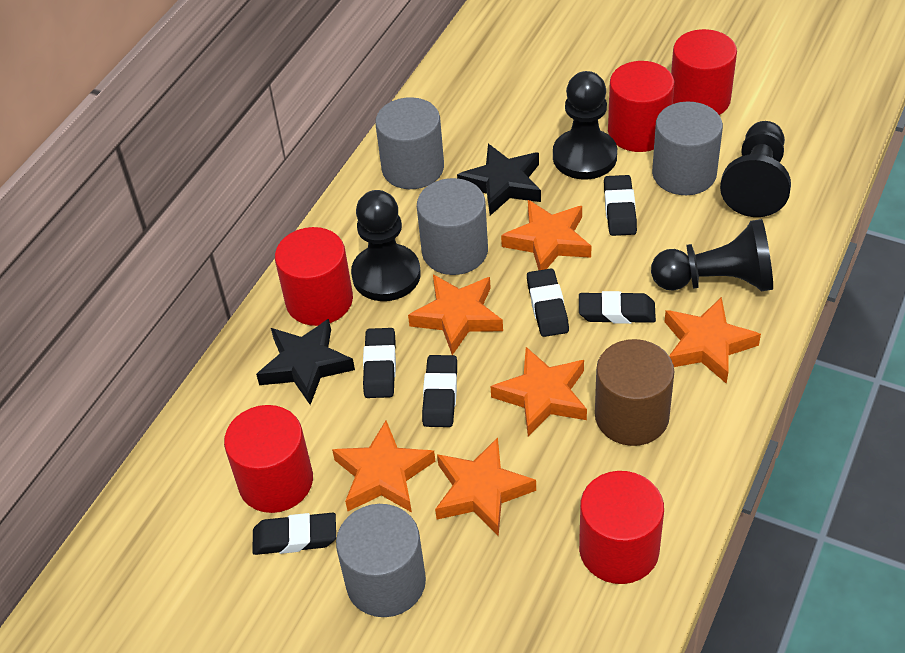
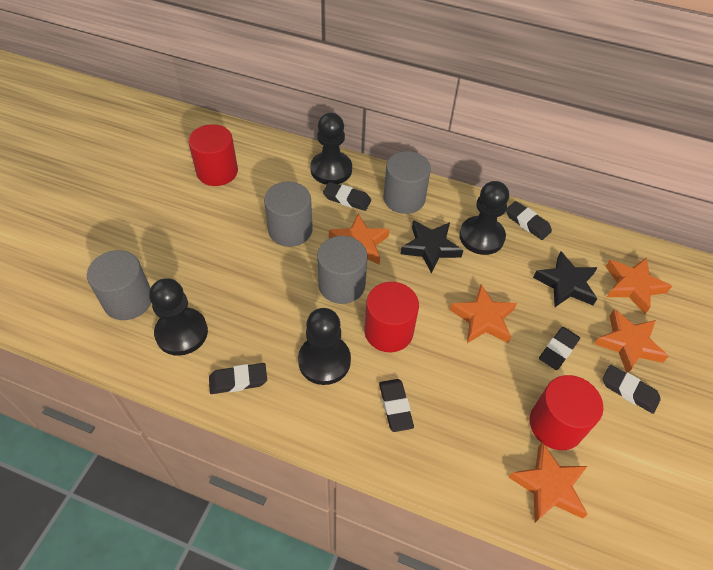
brown cylinder: 1 -> 0
orange star: 6 -> 5
red cylinder: 5 -> 3

